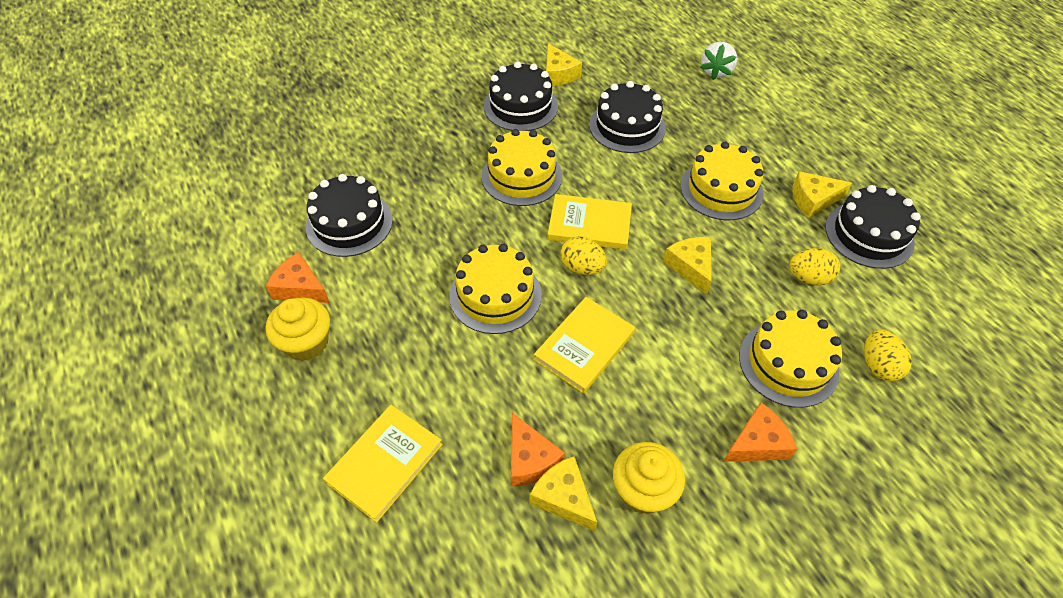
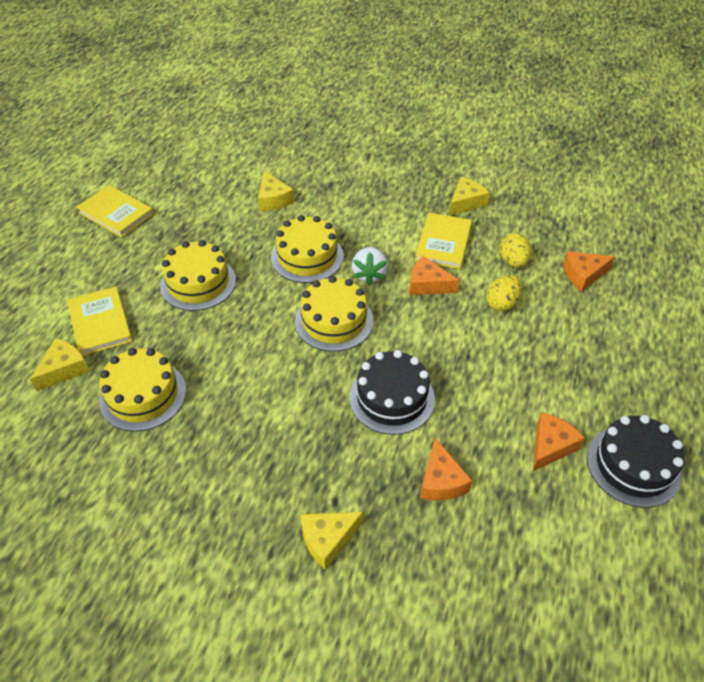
black cake: 4 -> 2
orange cheese: 3 -> 4
yellow cupcake: 2 -> 0
yellow egg: 3 -> 2

